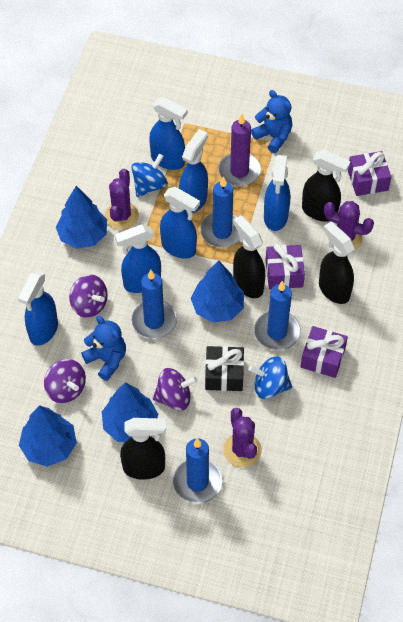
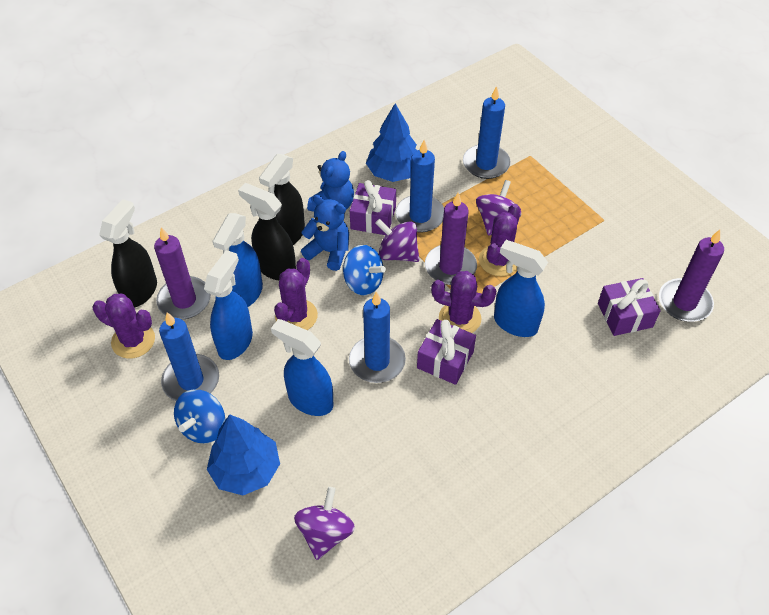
black gift: 1 -> 0
black spray bottle: 4 -> 3
blue spray bottle: 6 -> 4
blue tree: 4 -> 2
purple cactus: 3 -> 4
purple candle: 1 -> 3

